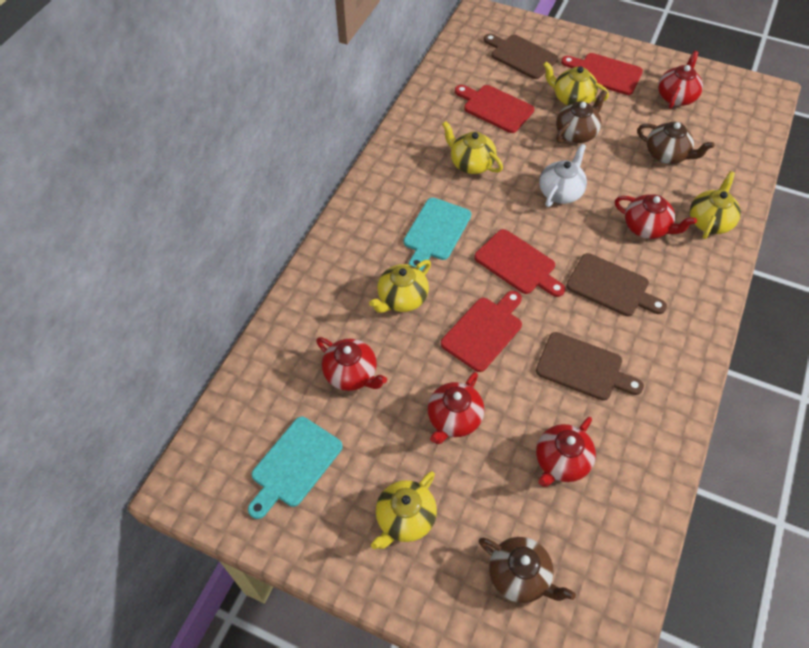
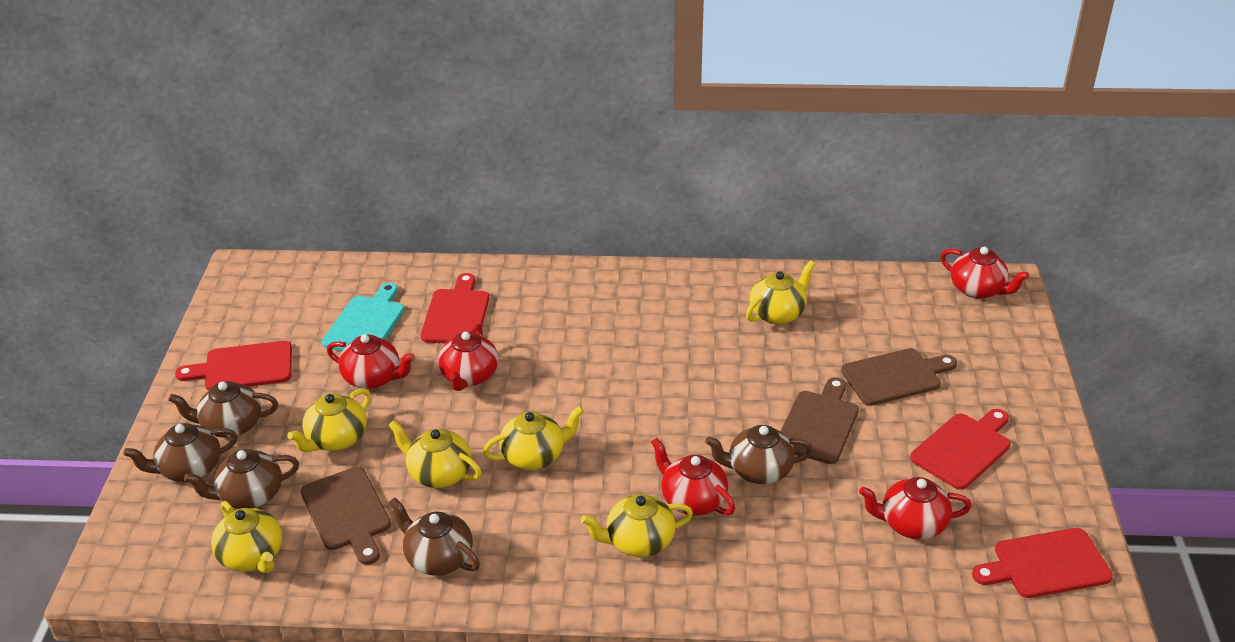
brown teapot: 3 -> 5
turquoise cutting board: 2 -> 1
white teapot: 1 -> 0
yellow teapot: 5 -> 6

